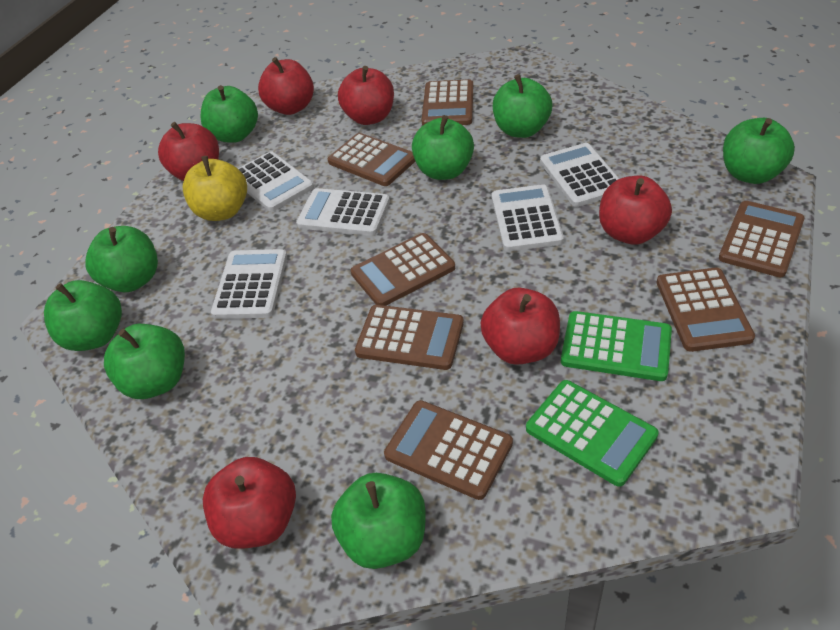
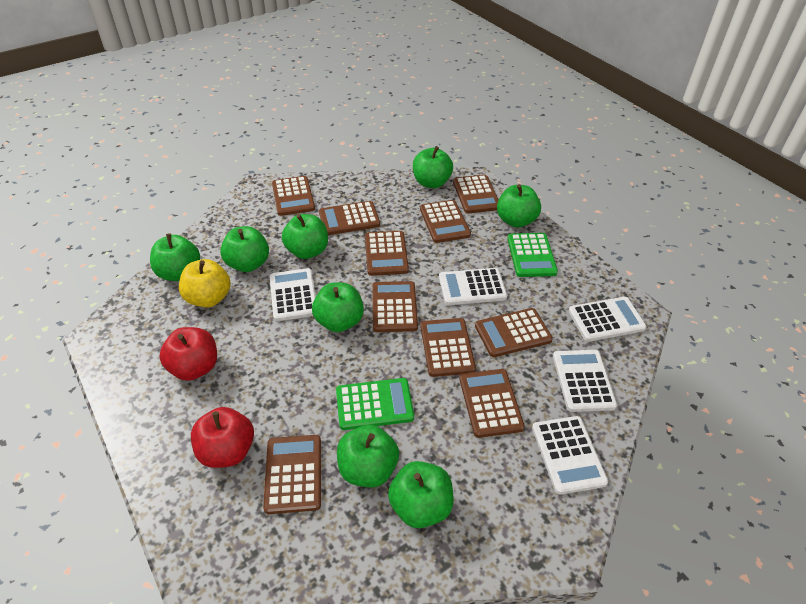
brown calculator: 7 -> 10
red apple: 6 -> 2

